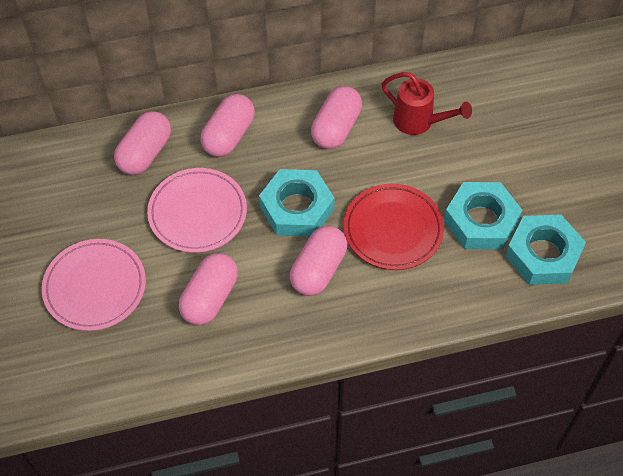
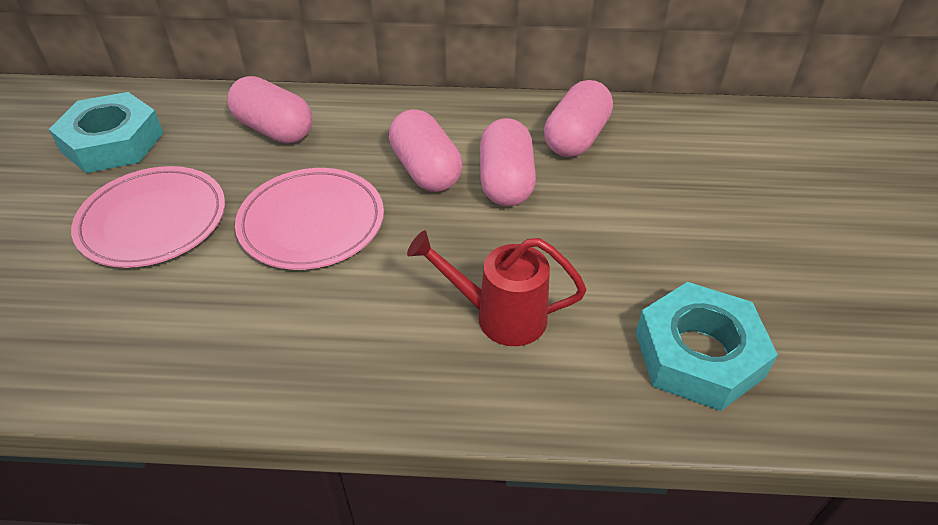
pink capsule: 5 -> 4
red plate: 1 -> 0
turquoise nut: 3 -> 2

